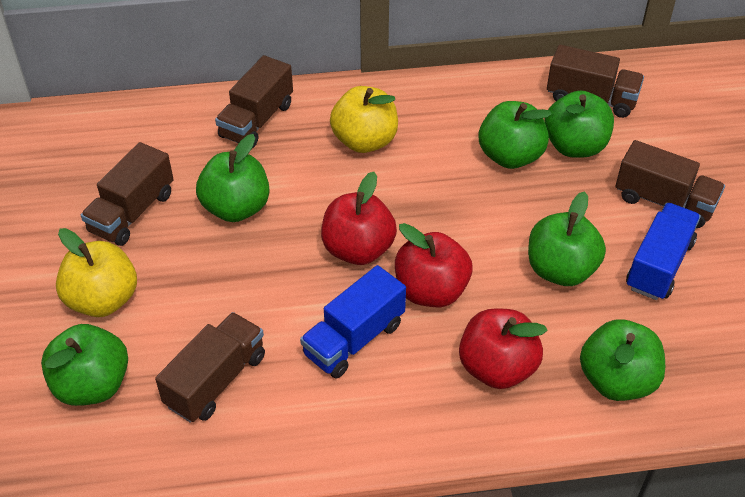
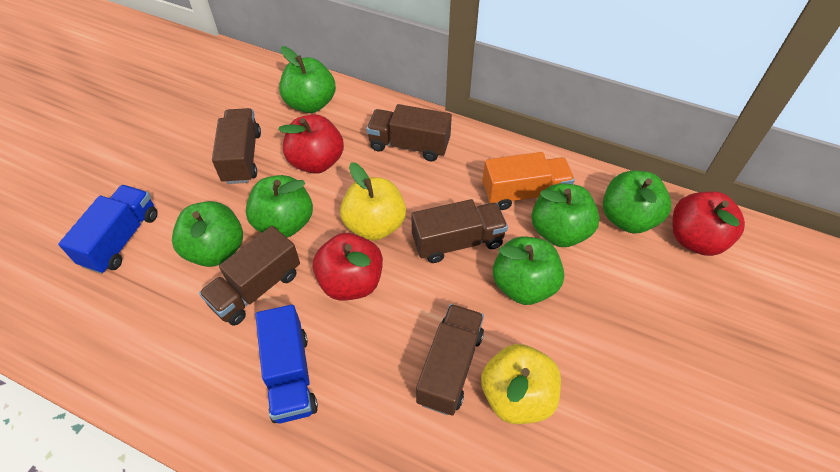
orange truck: 0 -> 1

